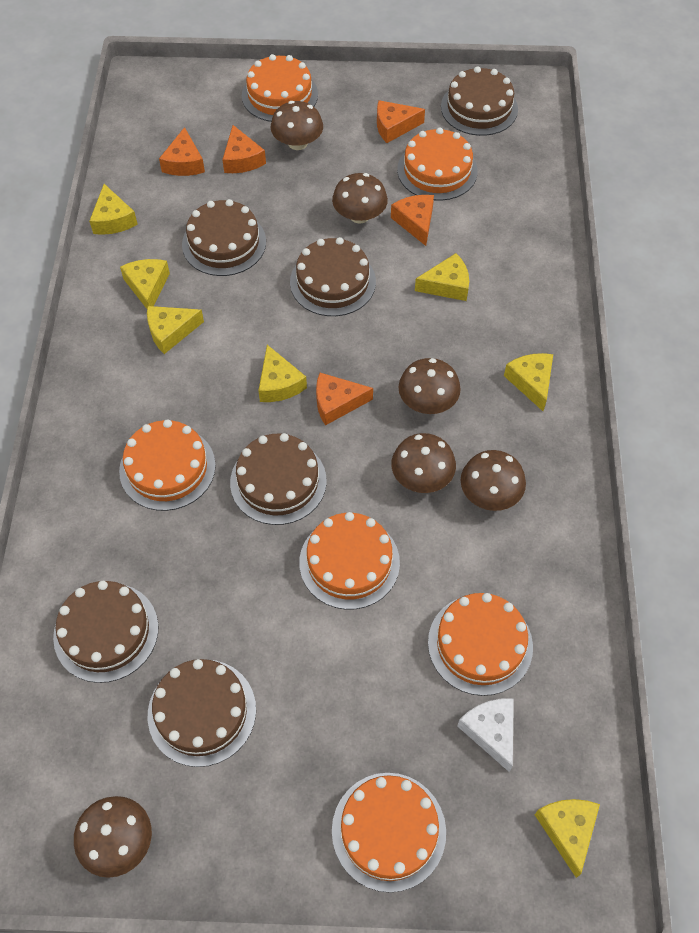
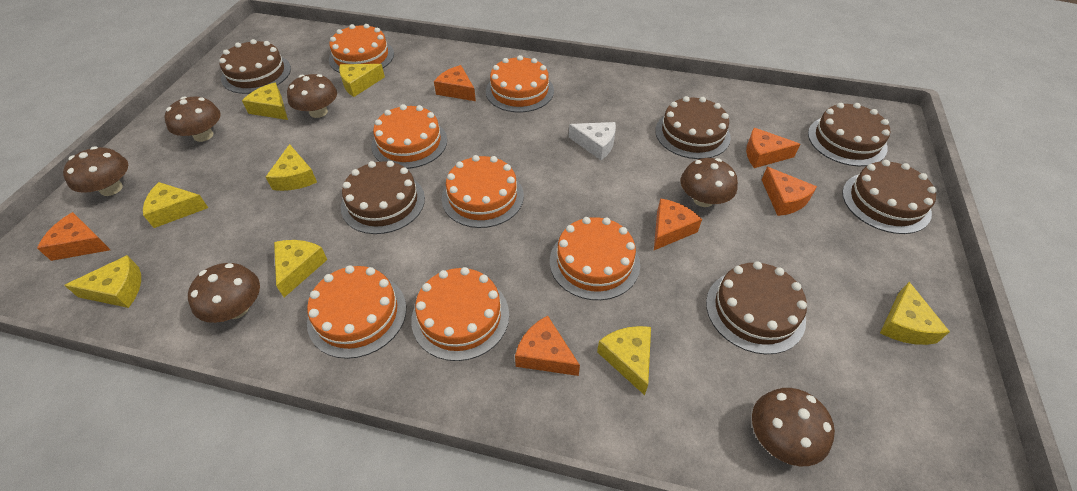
orange cake: 6 -> 7
orange cheese: 5 -> 6
yellow cheese: 7 -> 8

